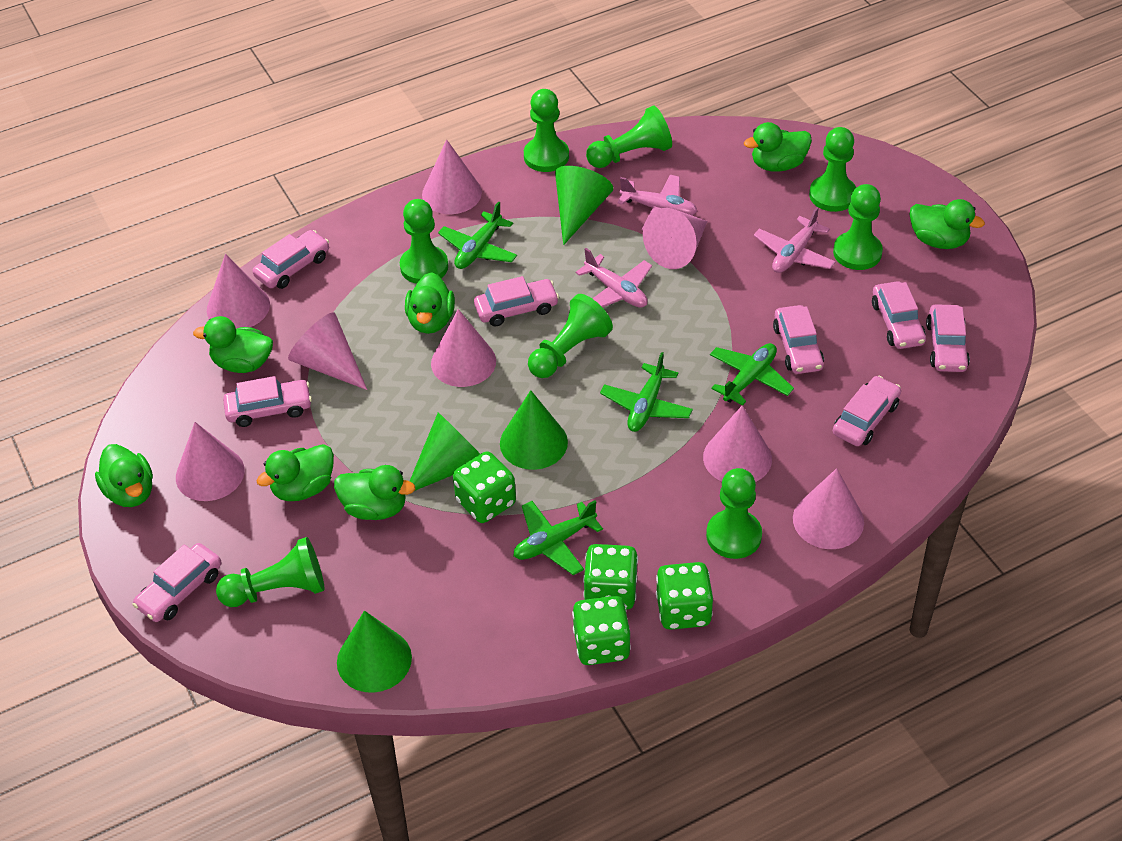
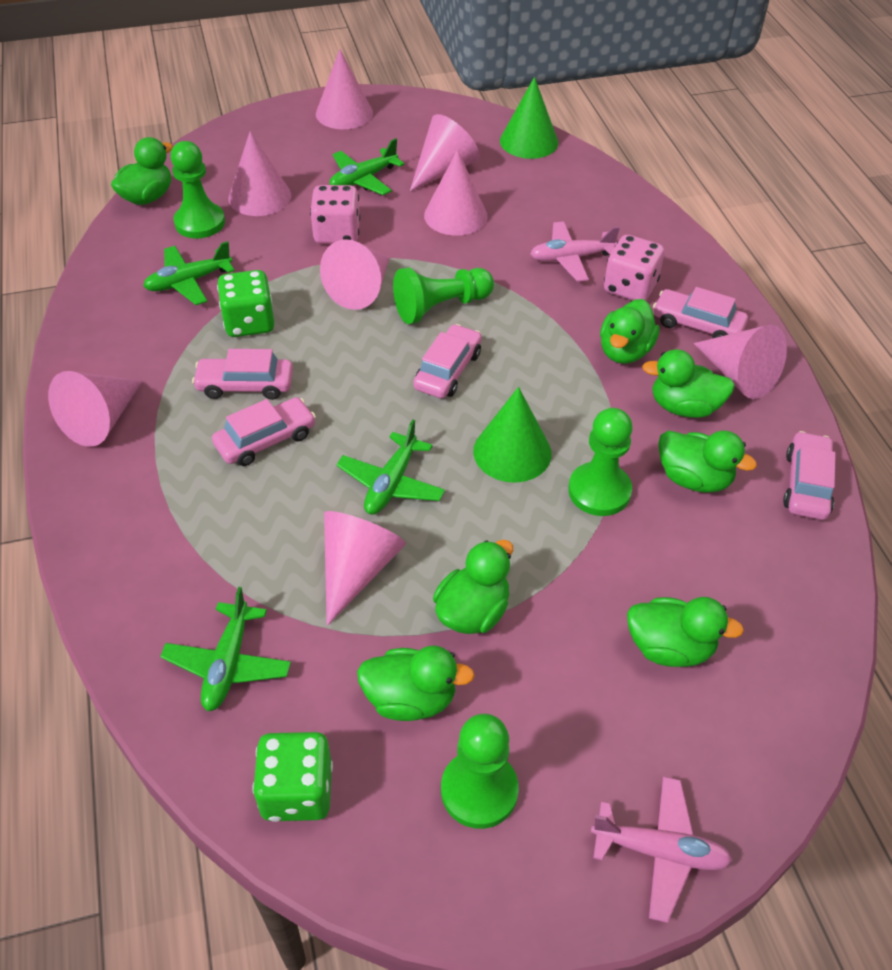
green cone: 4 -> 2
green dice: 4 -> 2
green pawn: 8 -> 4
pink car: 8 -> 5
pink dice: 0 -> 2
pink plane: 3 -> 2

